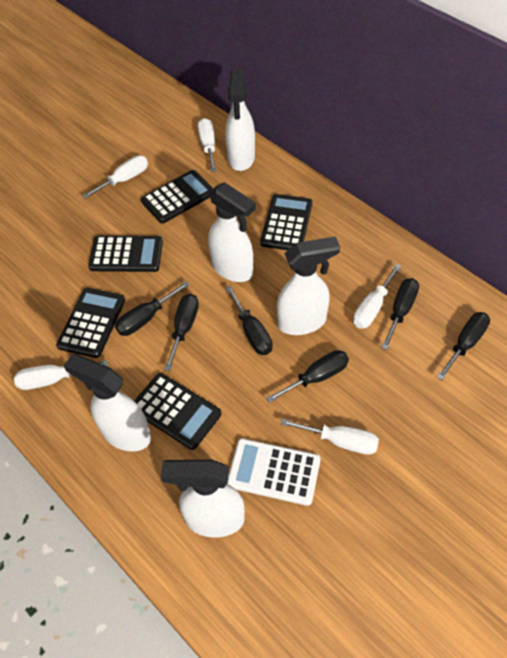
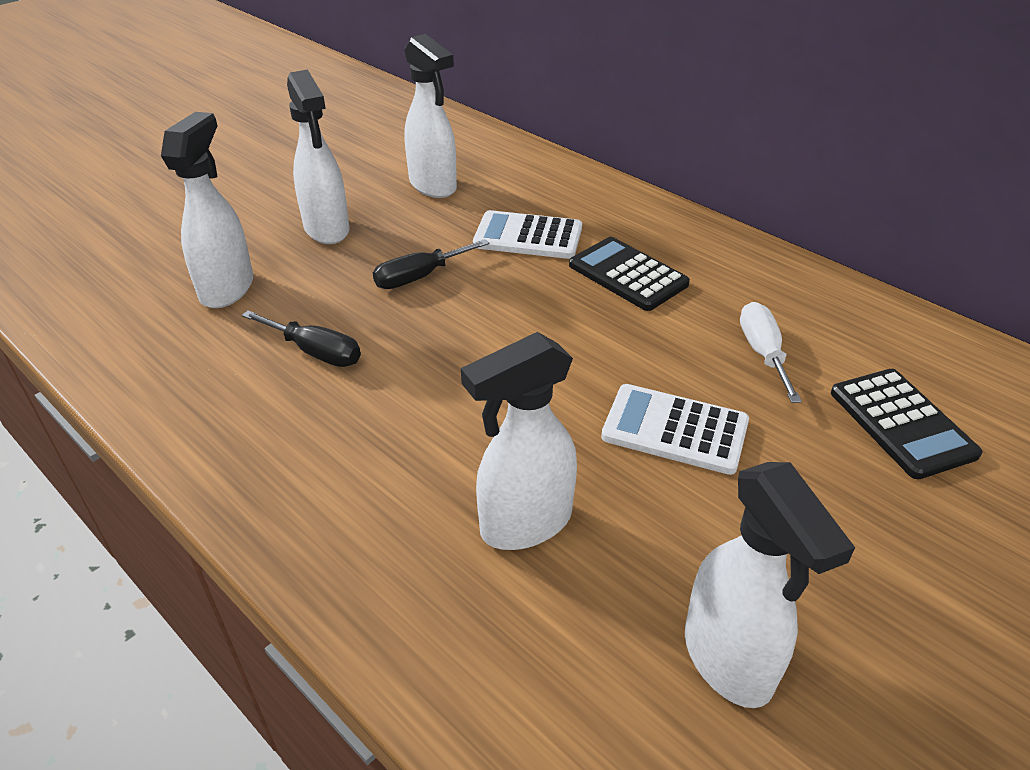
black calculator: 5 -> 2
black screwdriver: 6 -> 2
white calculator: 1 -> 2
white screwdriver: 5 -> 1

